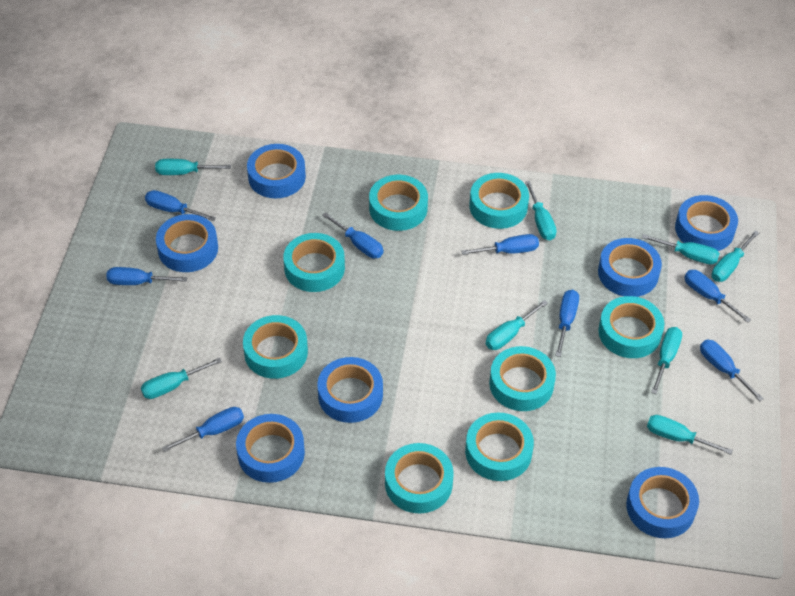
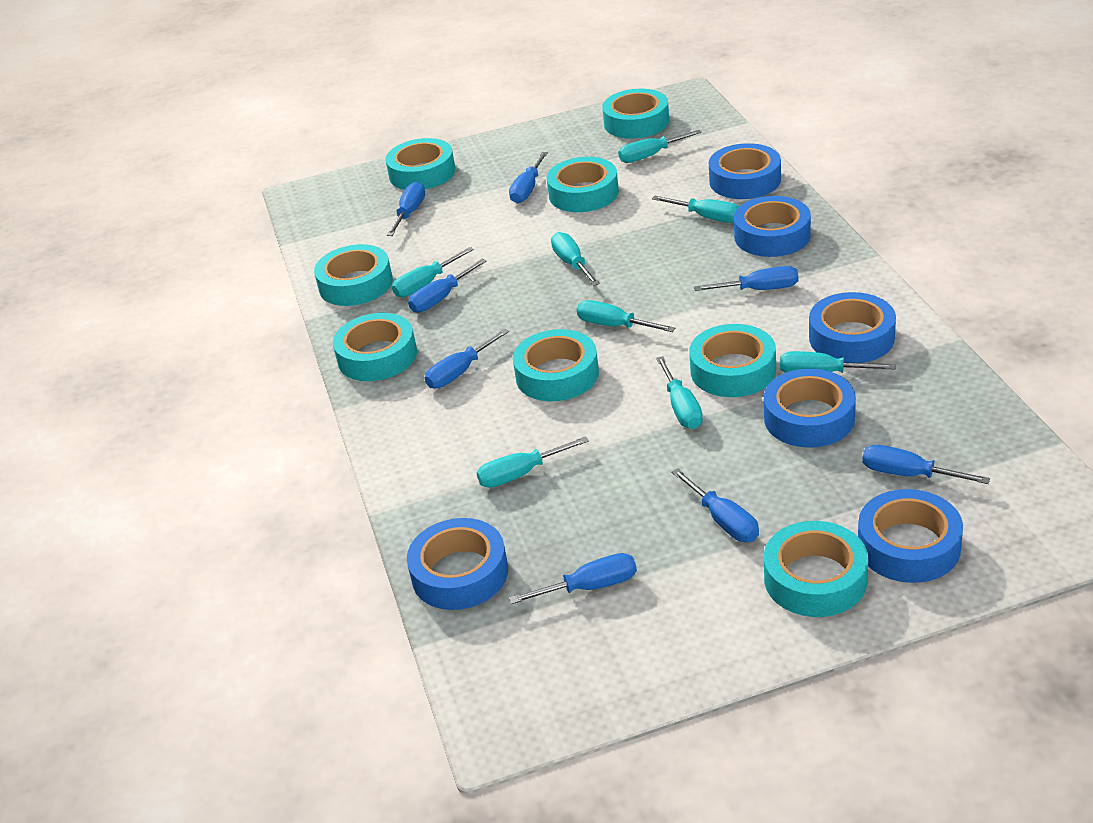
blue tape: 7 -> 6

